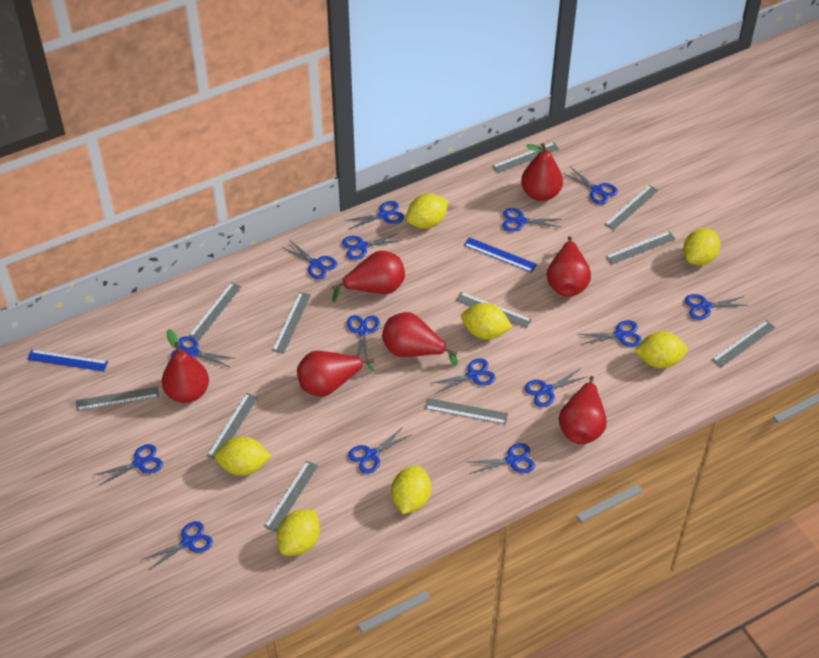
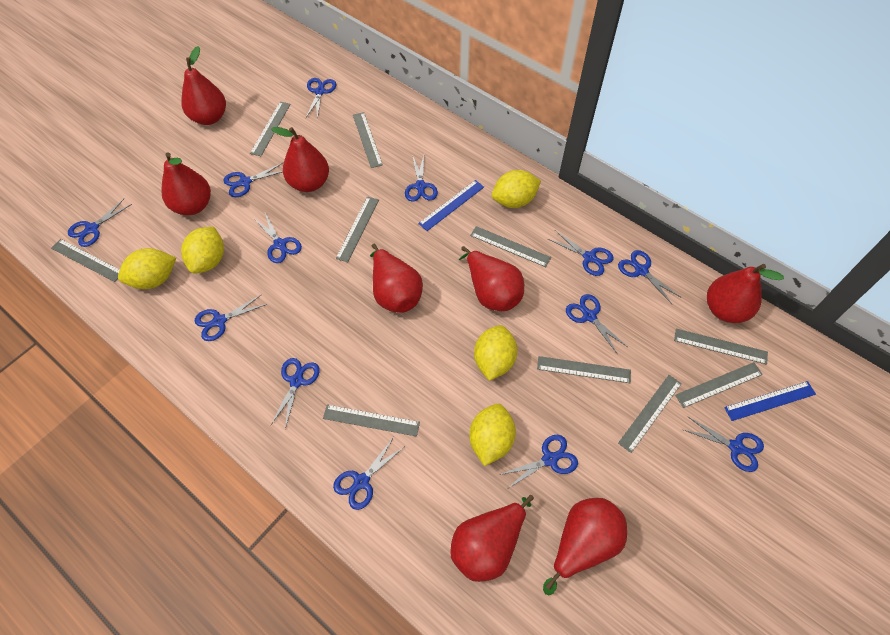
blue scissors: 15 -> 13
grey ruler: 11 -> 10
red pear: 7 -> 8
yellow lemon: 7 -> 5

